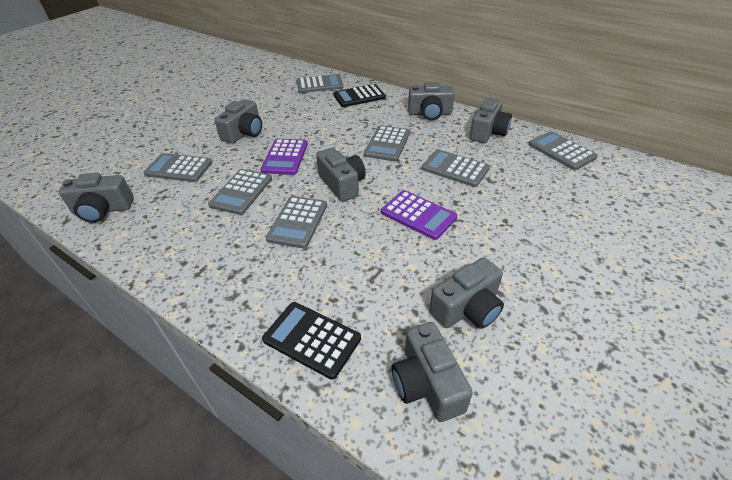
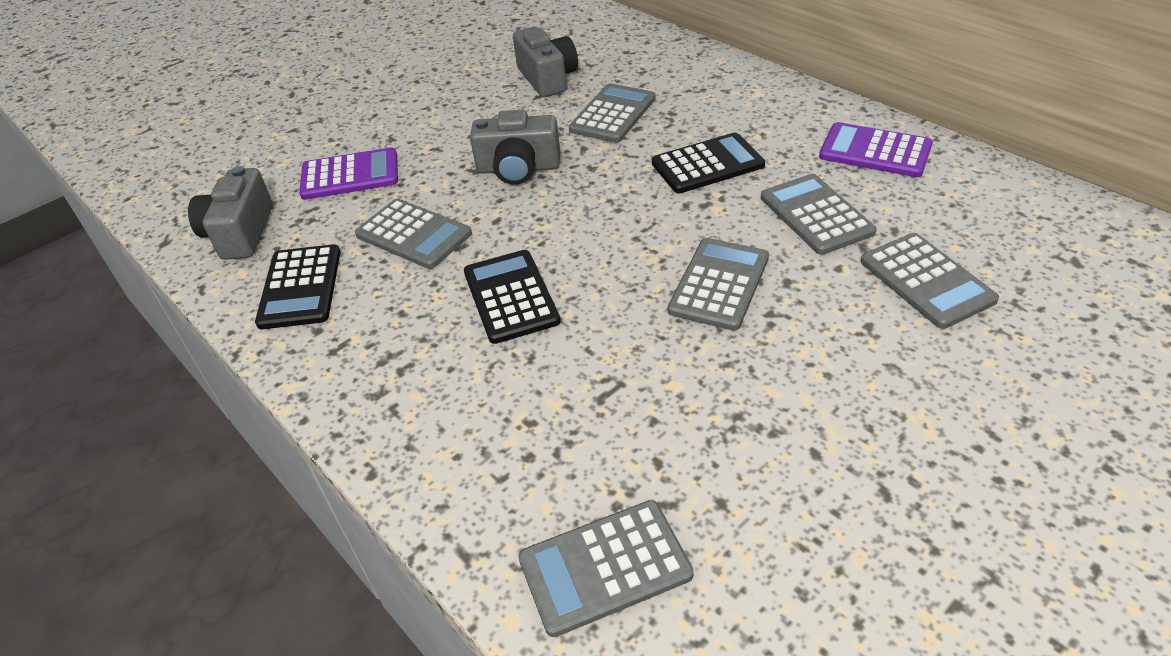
black calculator: 2 -> 3
grey calculator: 7 -> 6
grey camera: 7 -> 3

